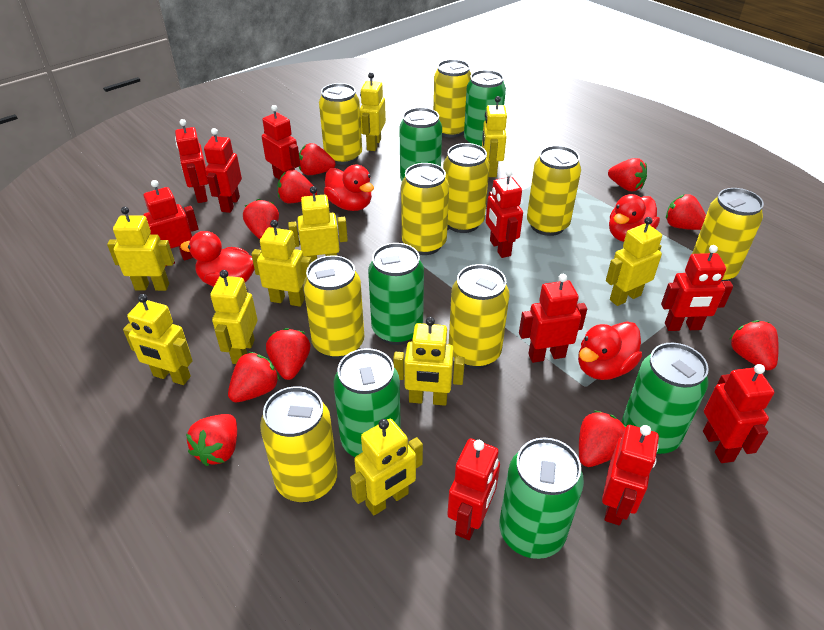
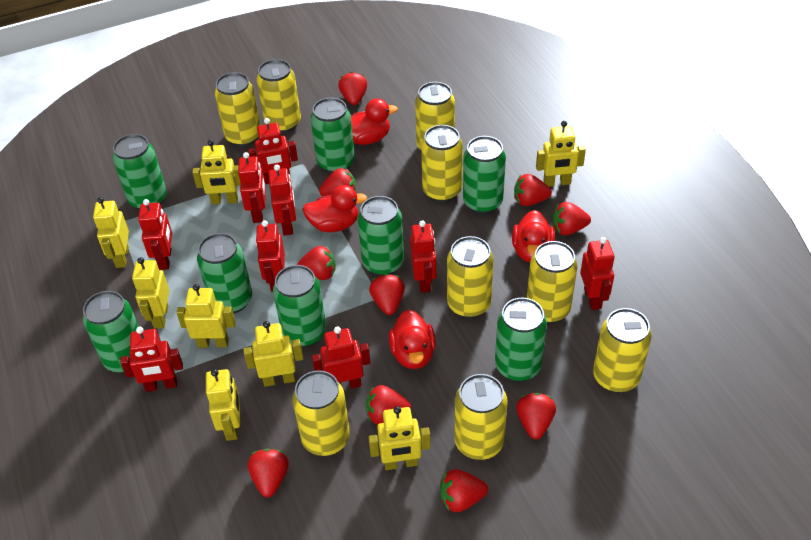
green can: 6 -> 8
red robot: 10 -> 9
yellow robot: 10 -> 8

